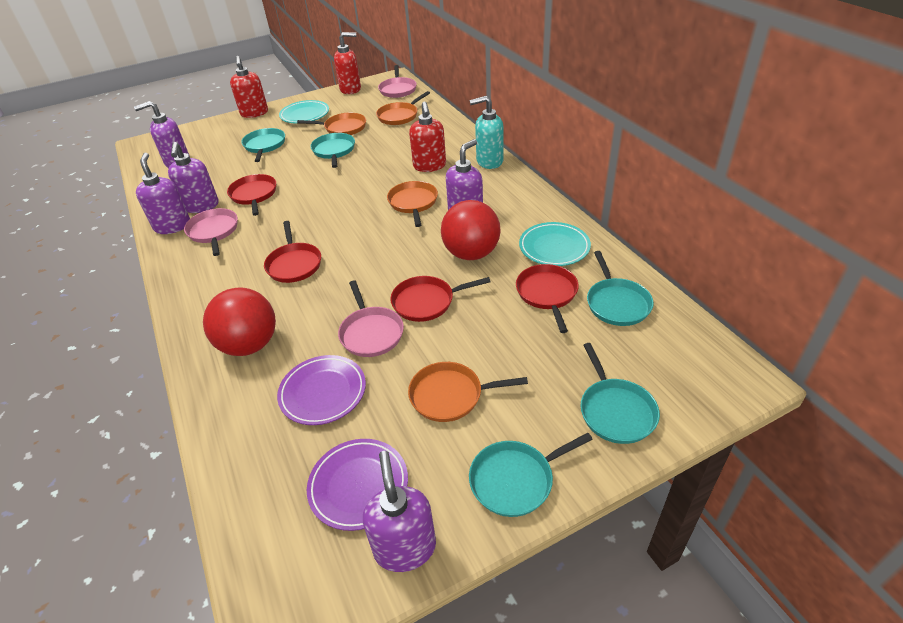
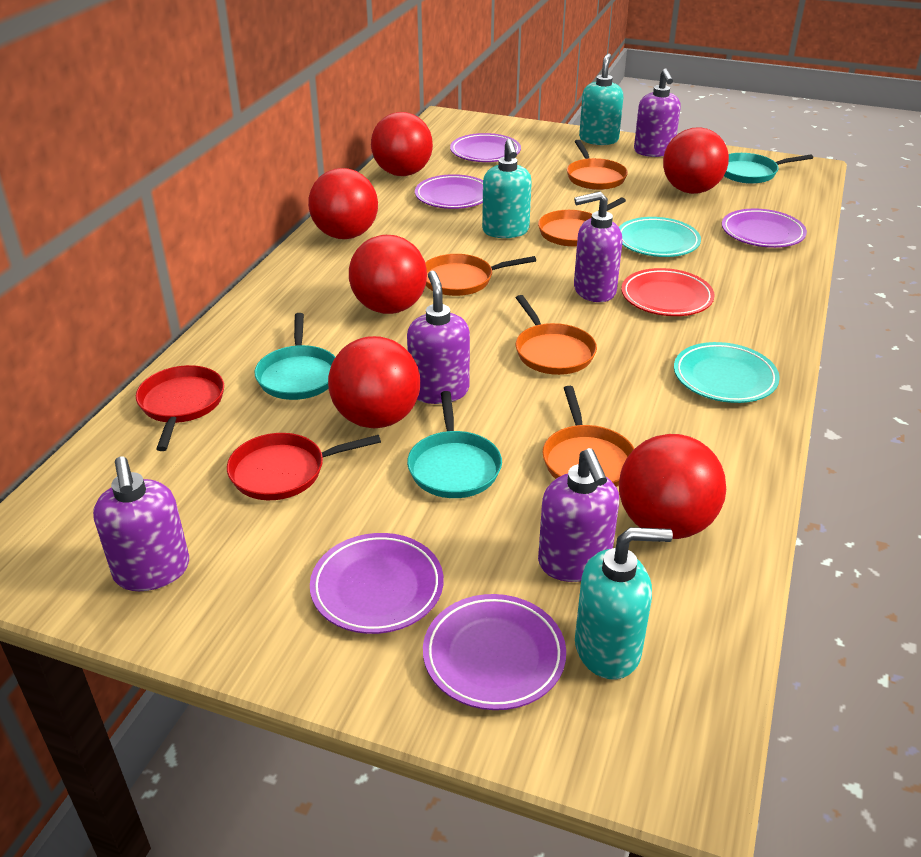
orange pan: 4 -> 5
pink pan: 3 -> 0
purple plate: 2 -> 5
red ball: 2 -> 6
red pan: 4 -> 2
red plate: 0 -> 1
red soap dispenser: 3 -> 0
turquoise pan: 5 -> 3
turquoise soap dispenser: 1 -> 3

